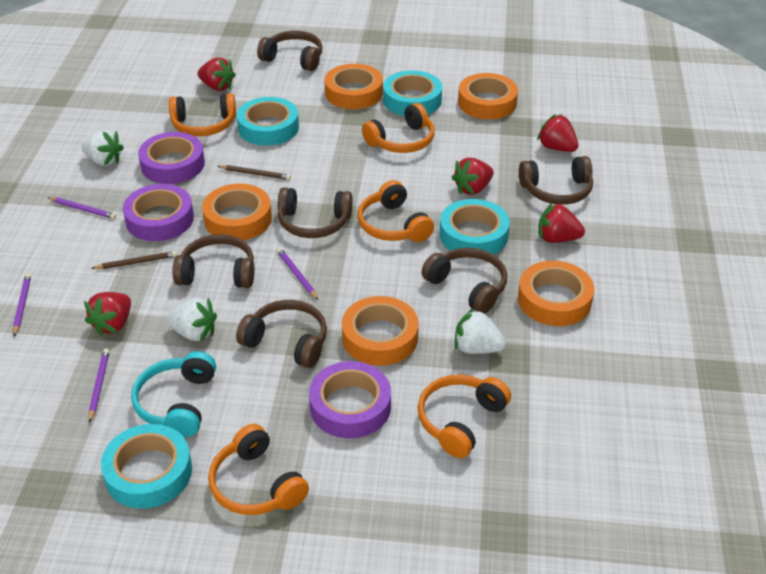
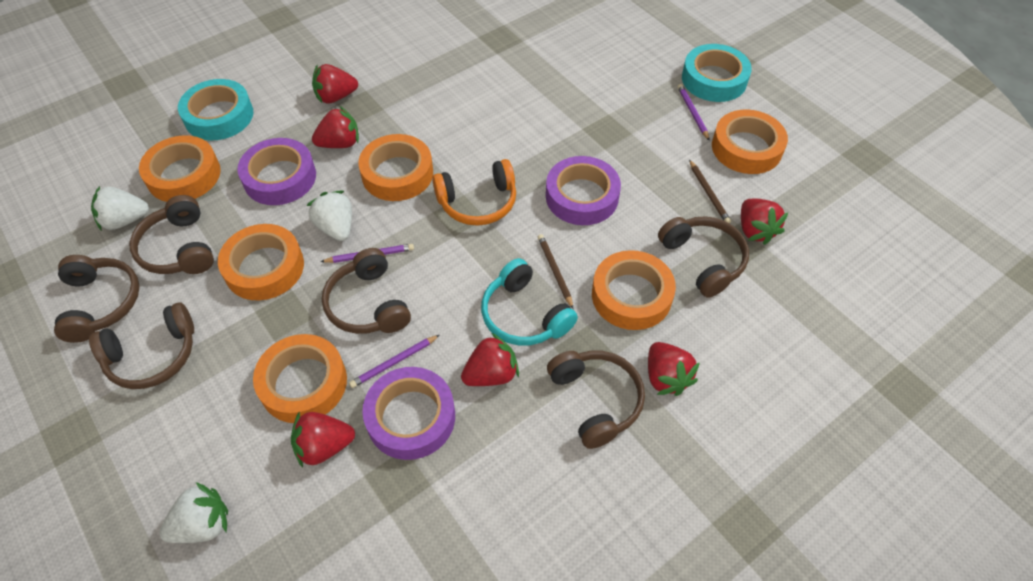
orange headphones: 5 -> 1
orange tape: 5 -> 6
purple pencil: 4 -> 3
red strawberry: 5 -> 6
turquoise tape: 4 -> 2

